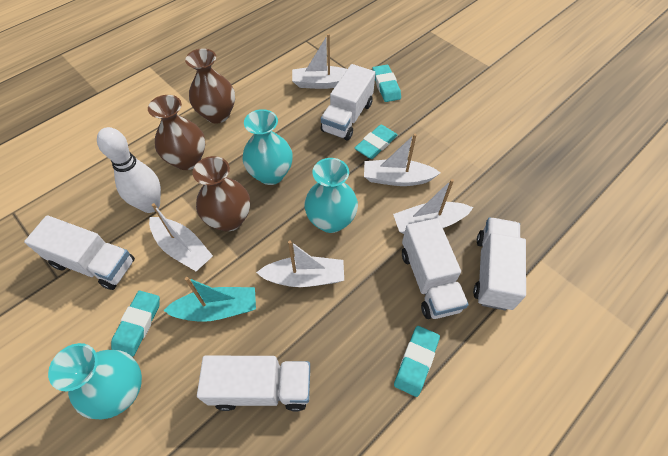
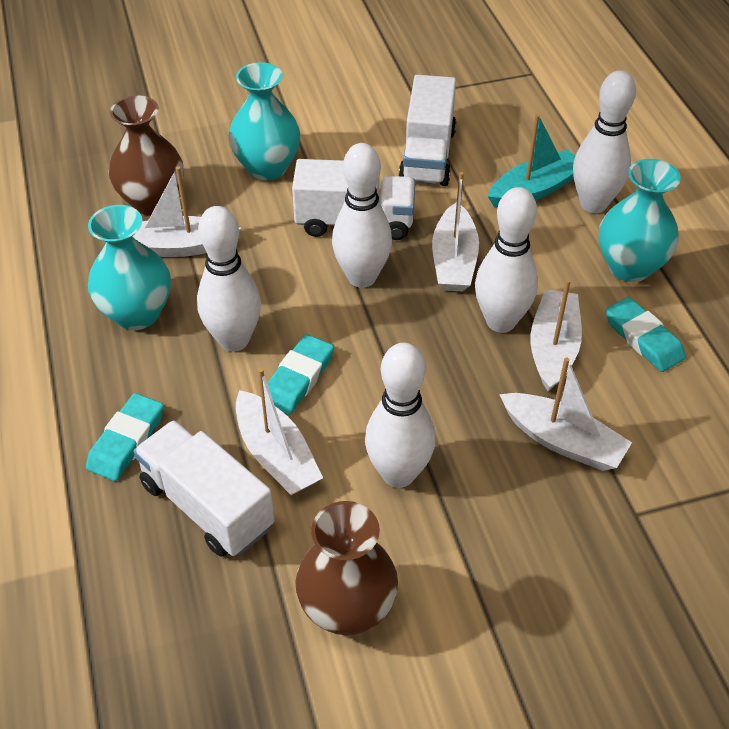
brown vase: 3 -> 2
turquoise eraser: 4 -> 3
white bowling pin: 1 -> 5
white truck: 5 -> 3

